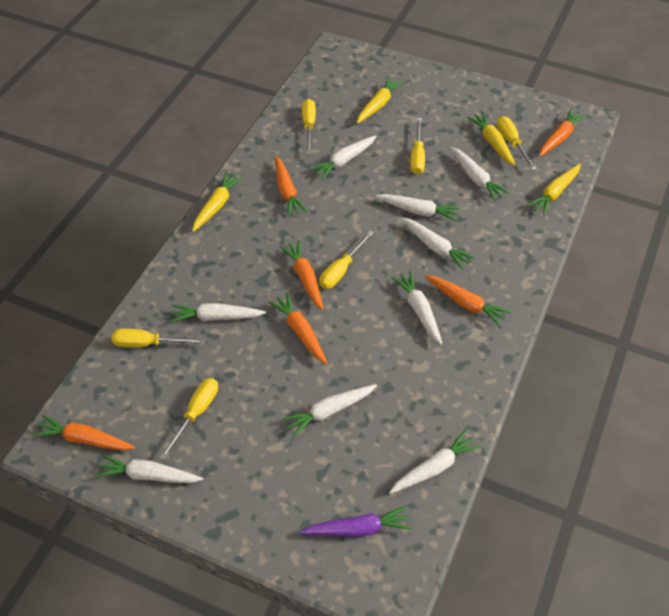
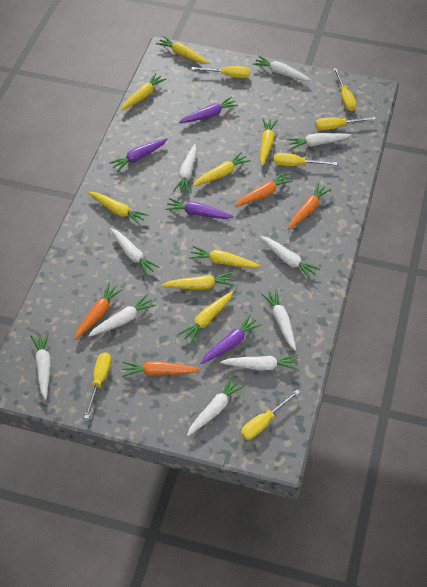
orange carrot: 6 -> 4
purple carrot: 1 -> 4
white carrot: 9 -> 10
yellow carrot: 4 -> 8

